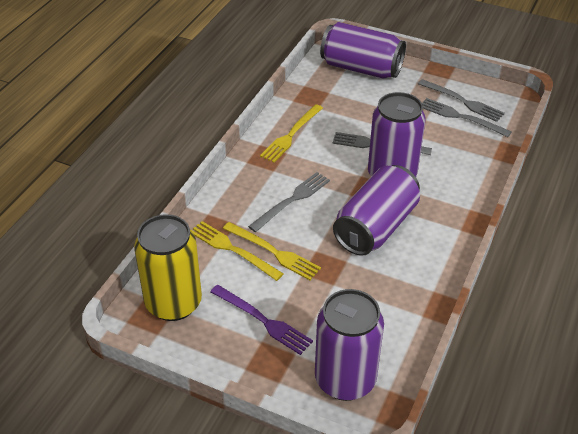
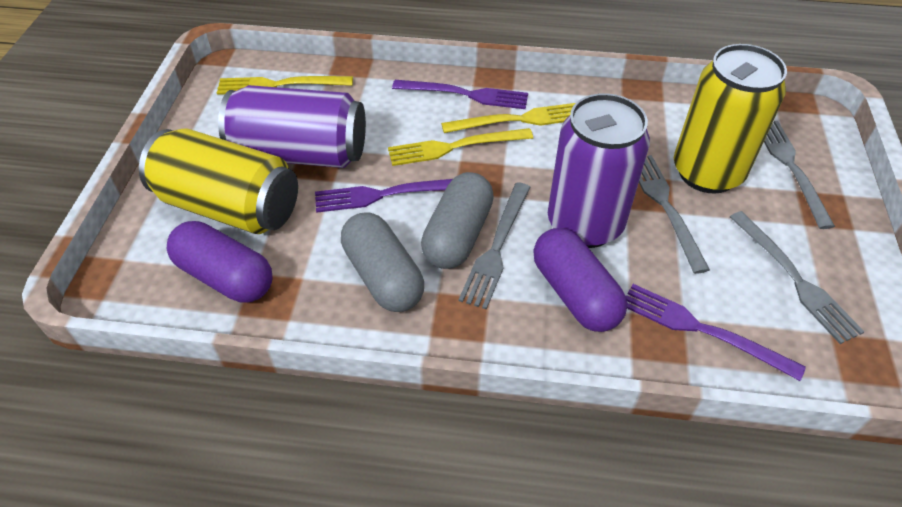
grey capsule: 0 -> 2
purple can: 4 -> 2
purple capsule: 0 -> 2
purple fork: 1 -> 3
yellow can: 1 -> 2

